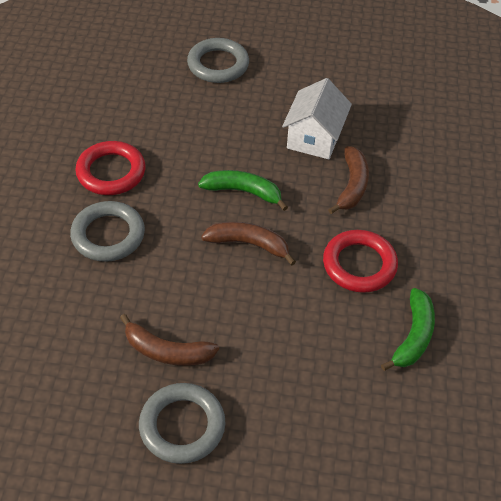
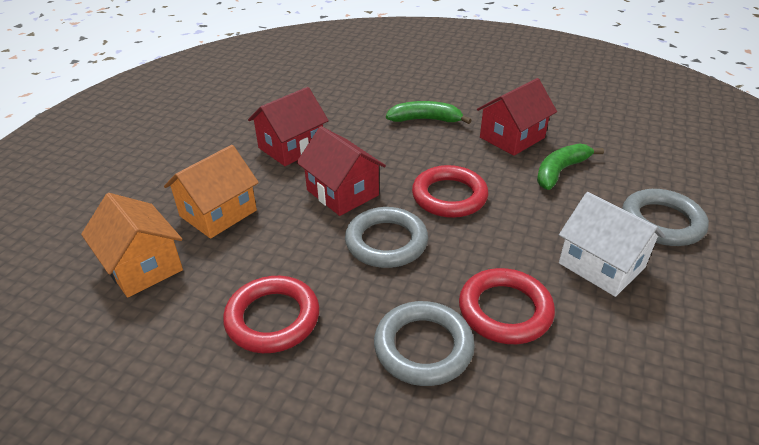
brown banana: 3 -> 0
orange house: 0 -> 2
red house: 0 -> 3
red ring: 2 -> 3

